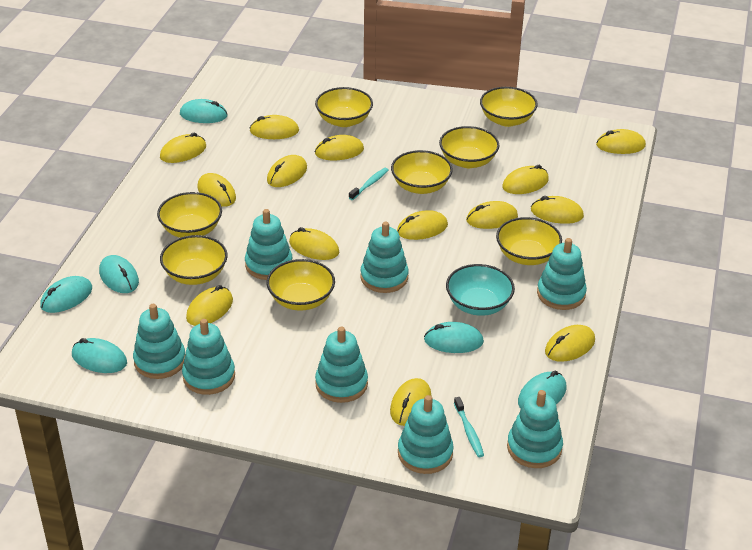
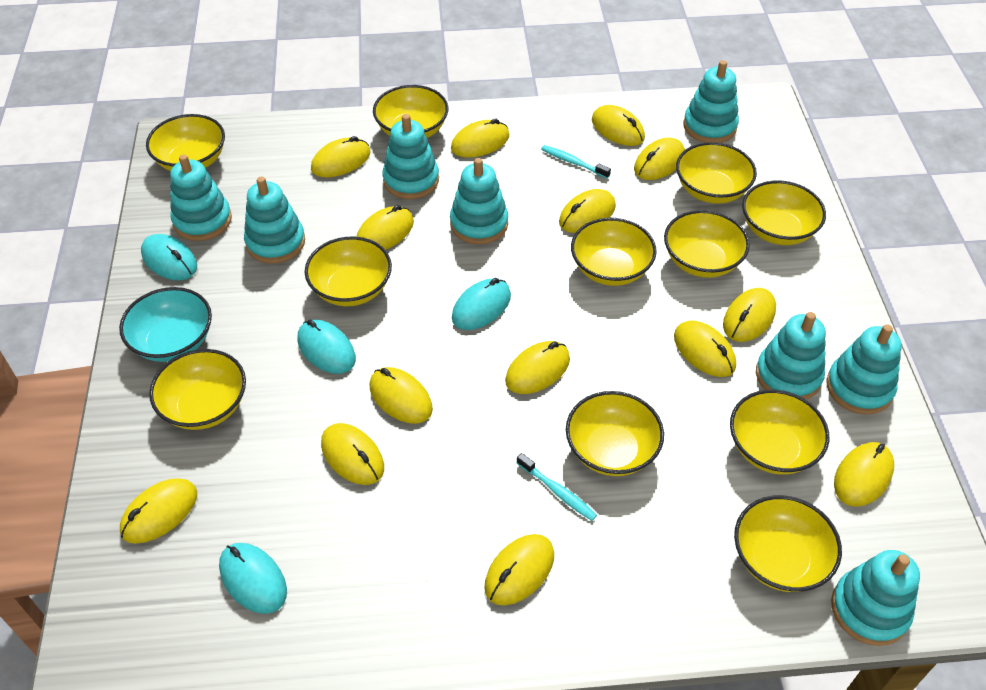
turquoise mouse: 6 -> 4
yellow bowl: 8 -> 11

